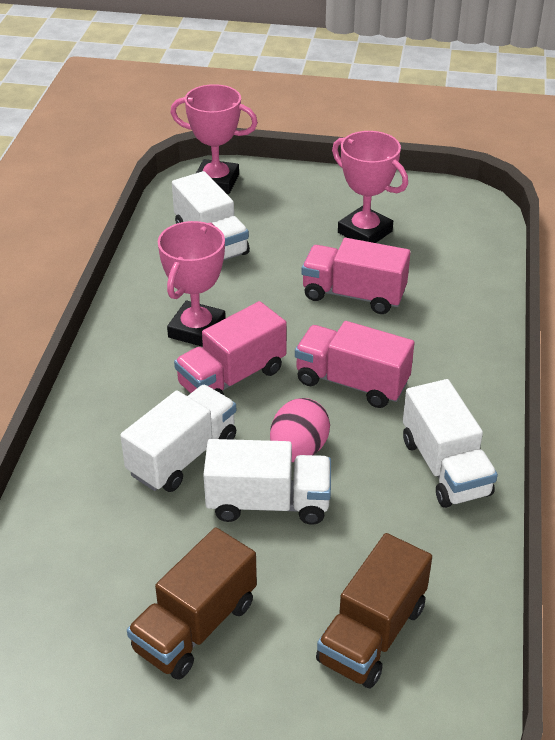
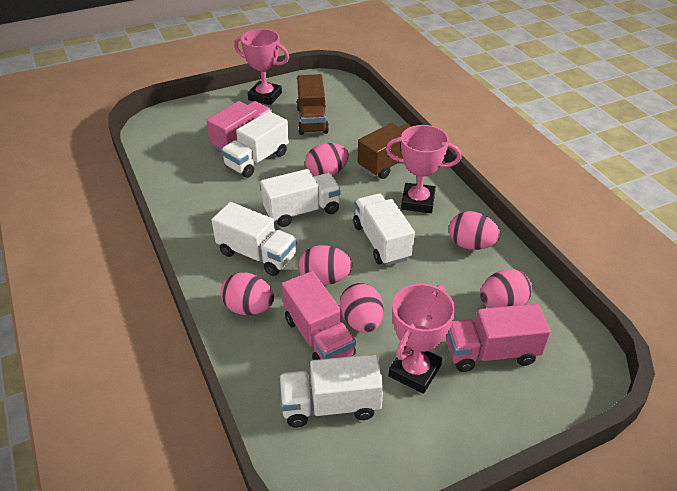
pink egg: 1 -> 6
white truck: 4 -> 5

